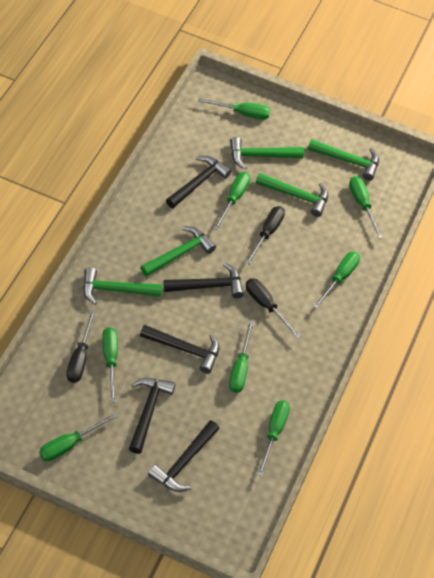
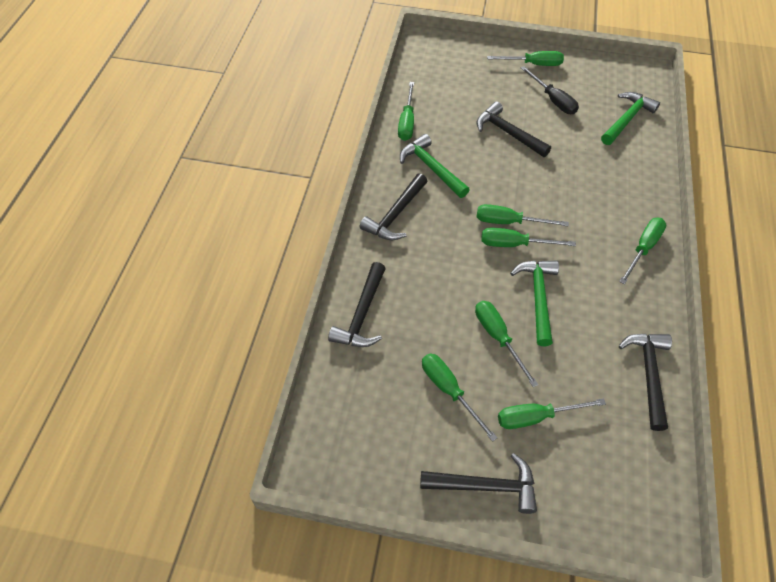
black screwdriver: 3 -> 1
green hammer: 5 -> 3

